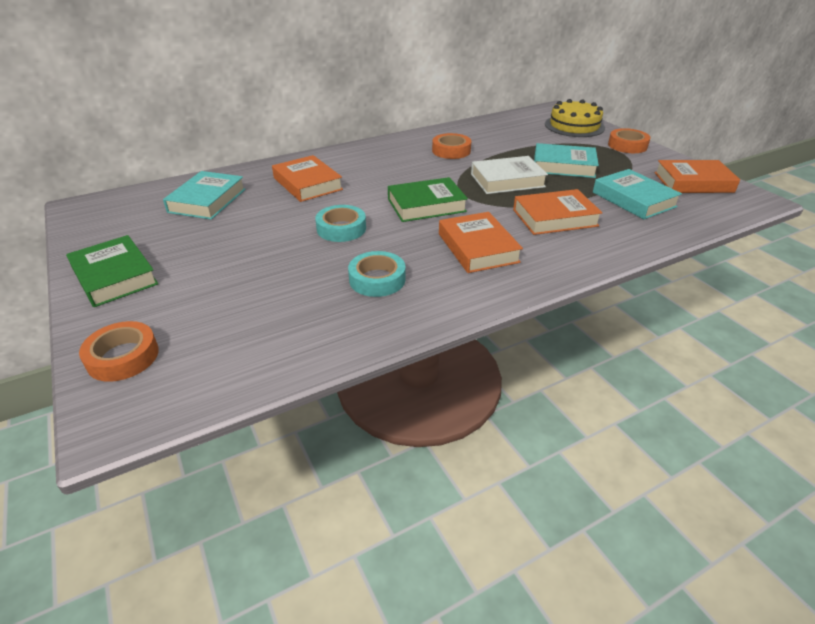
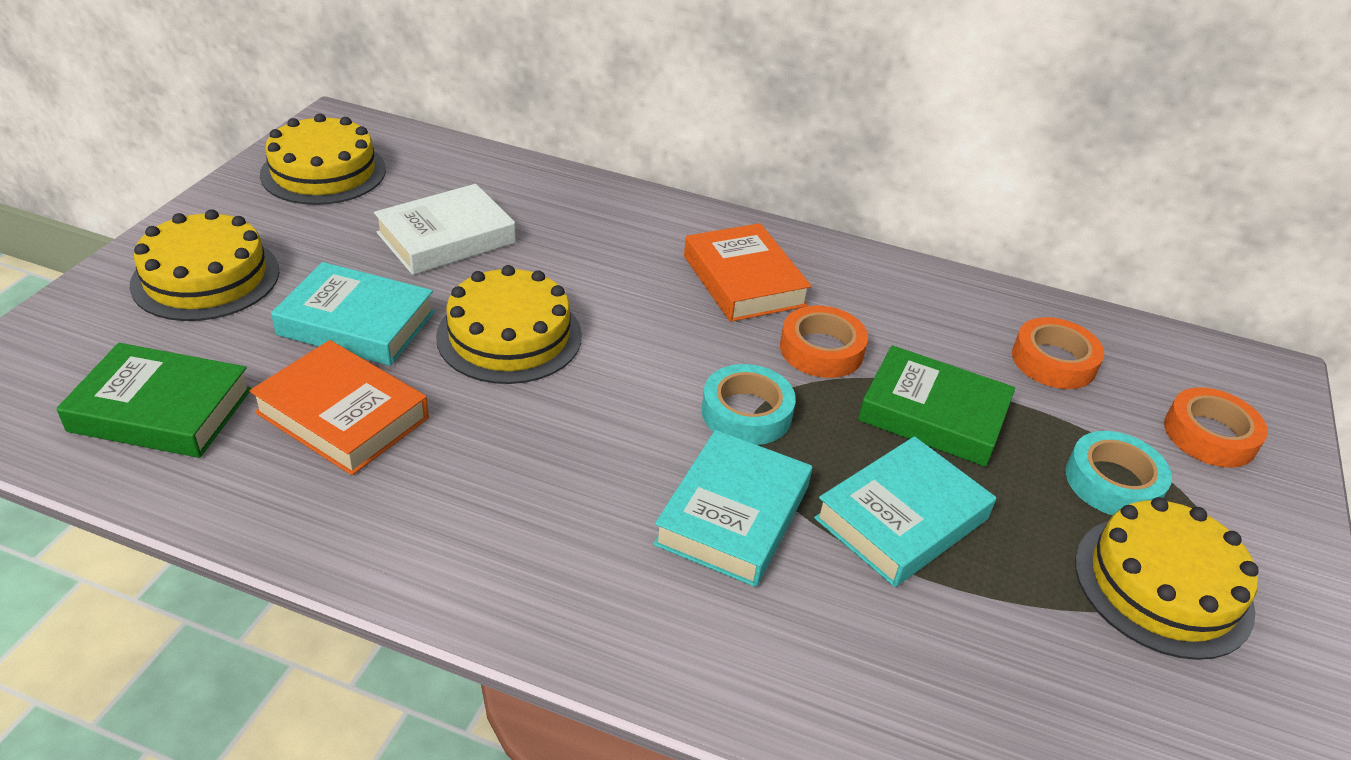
orange book: 4 -> 2
yellow cake: 1 -> 4

